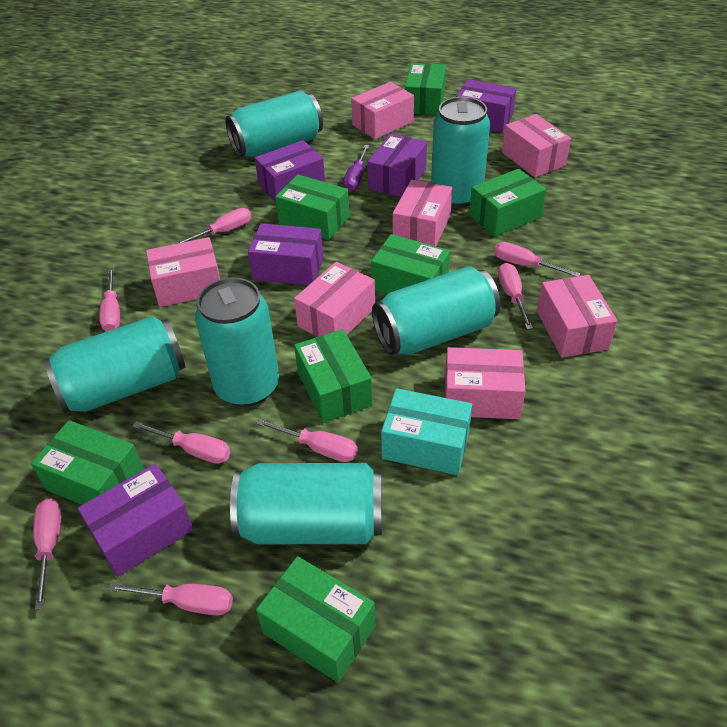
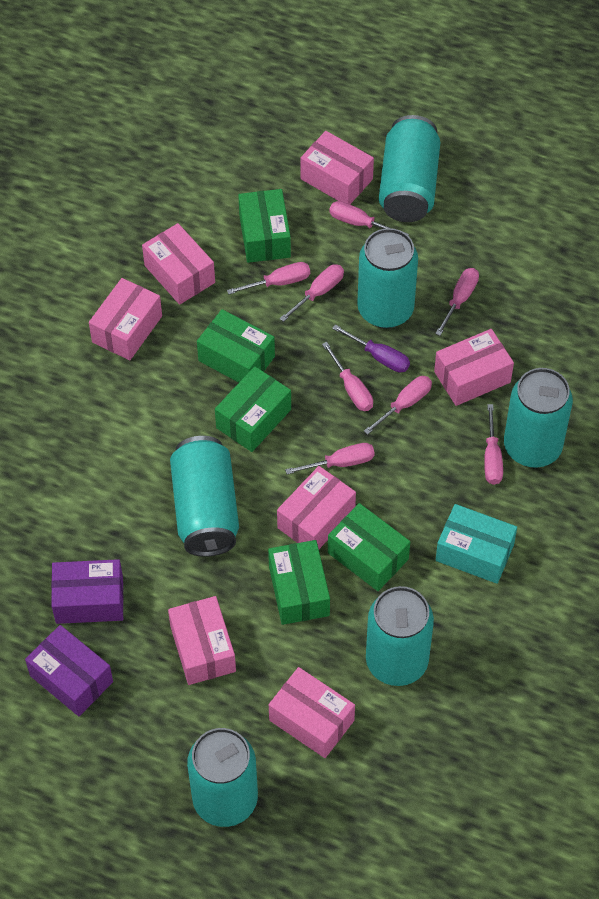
green box: 7 -> 5
purple box: 5 -> 2

